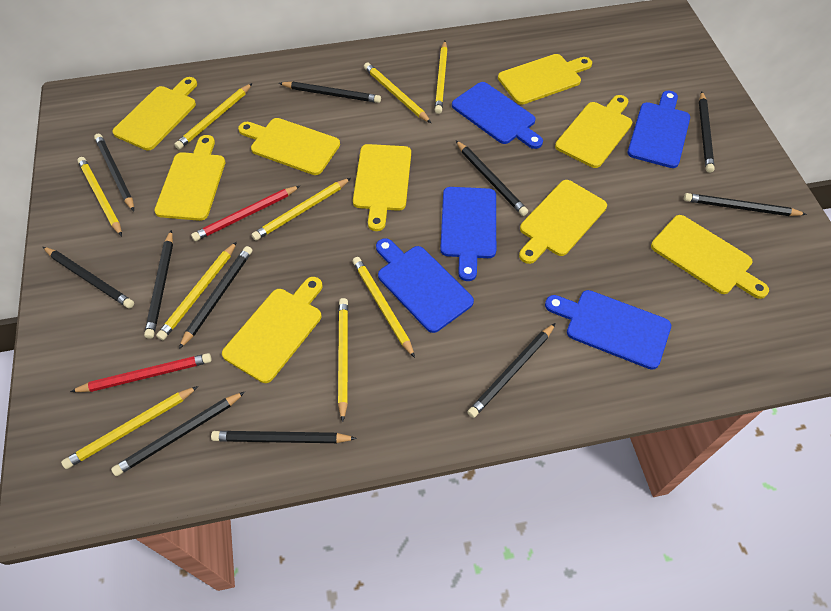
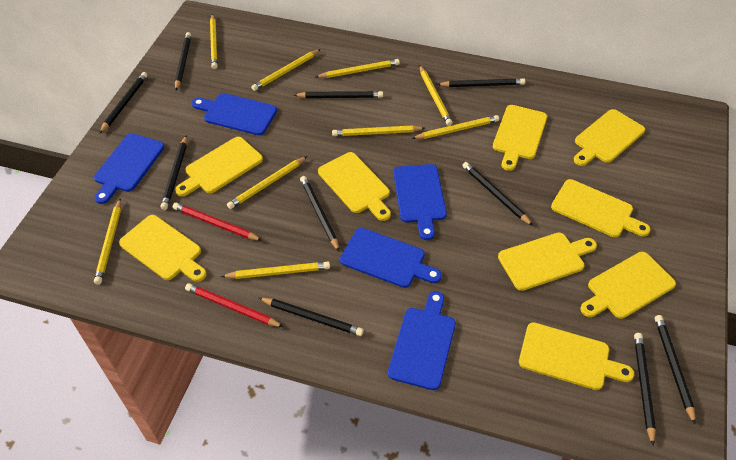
black pencil: 11 -> 10

